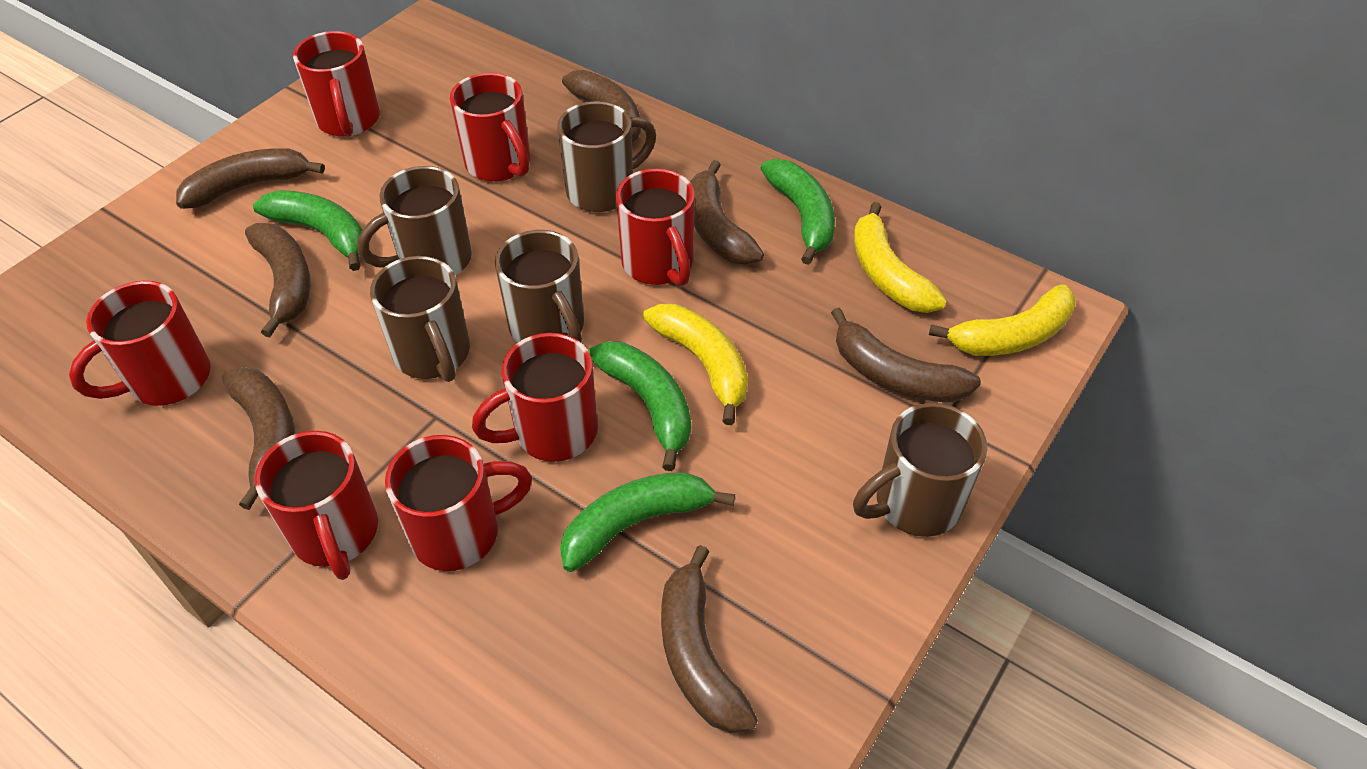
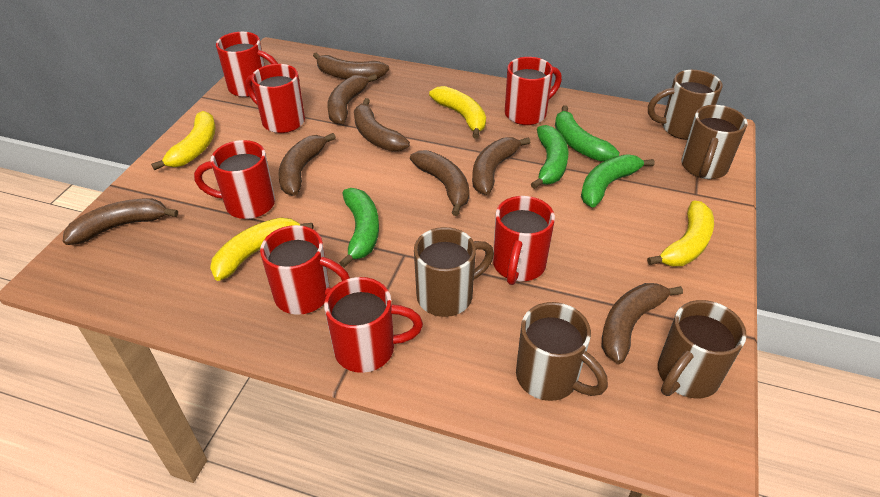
brown banana: 7 -> 8
yellow banana: 3 -> 4

